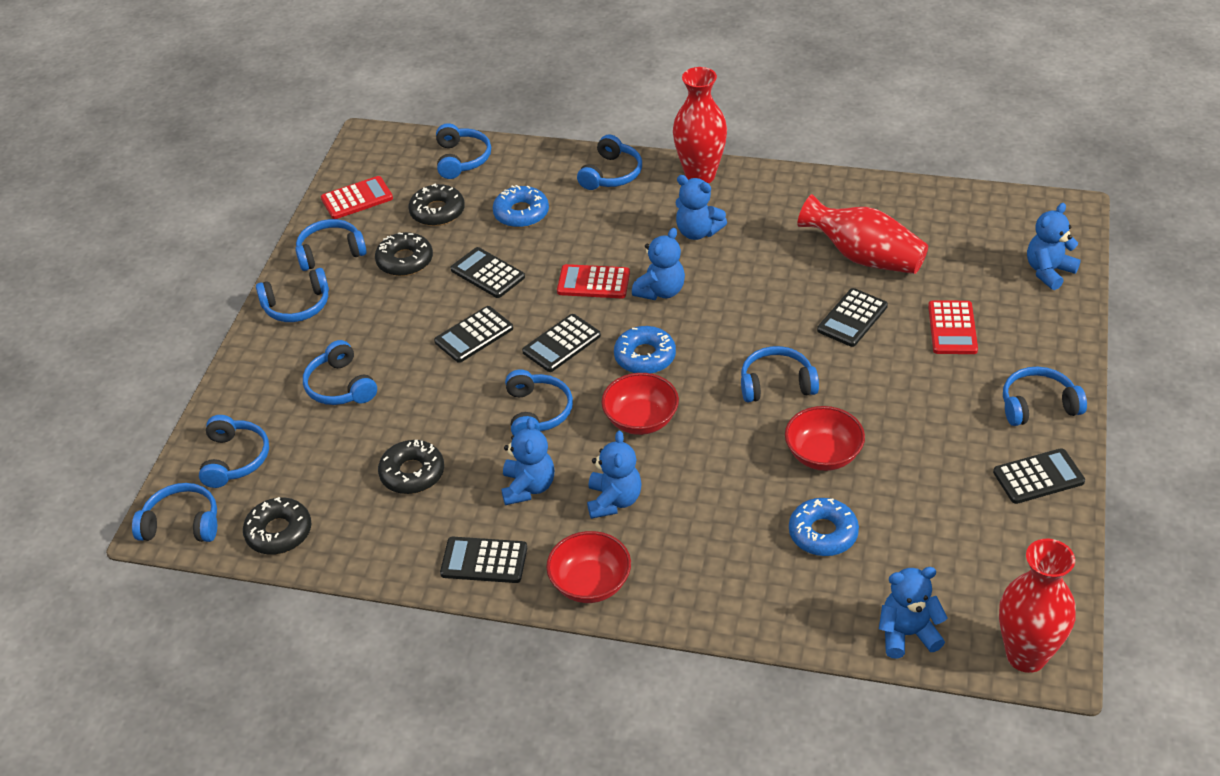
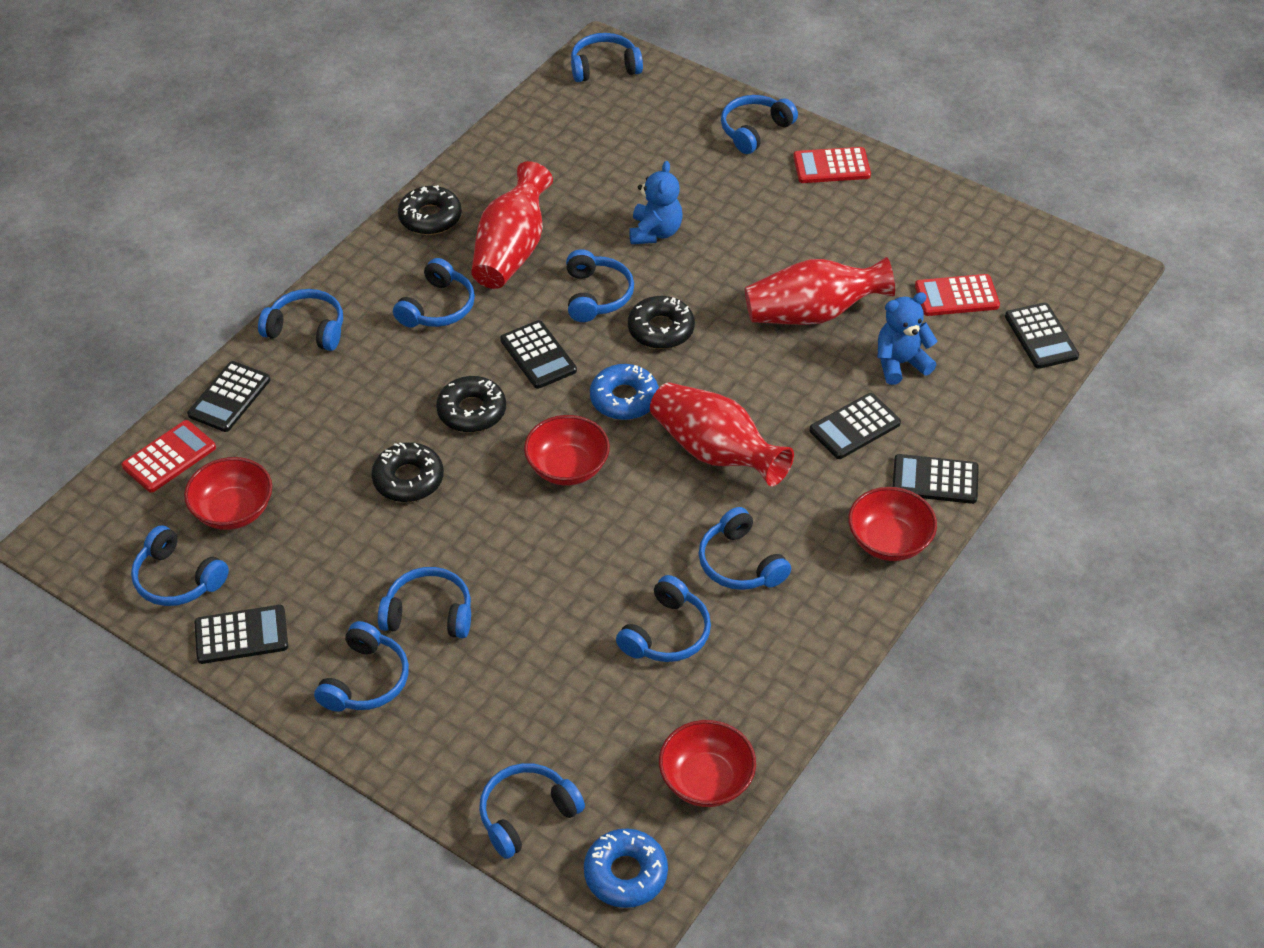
blue donut: 3 -> 2
blue headphones: 10 -> 11
blue teddy bear: 6 -> 2
red bowl: 3 -> 4

